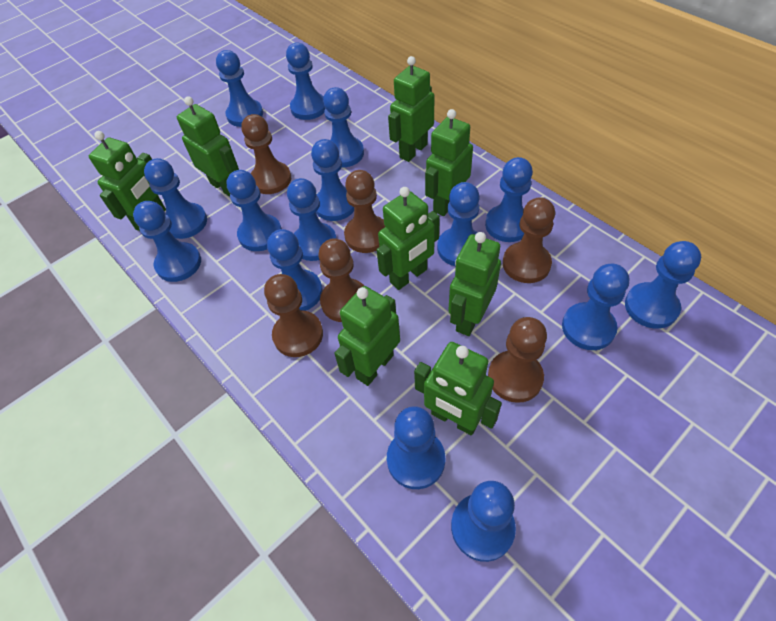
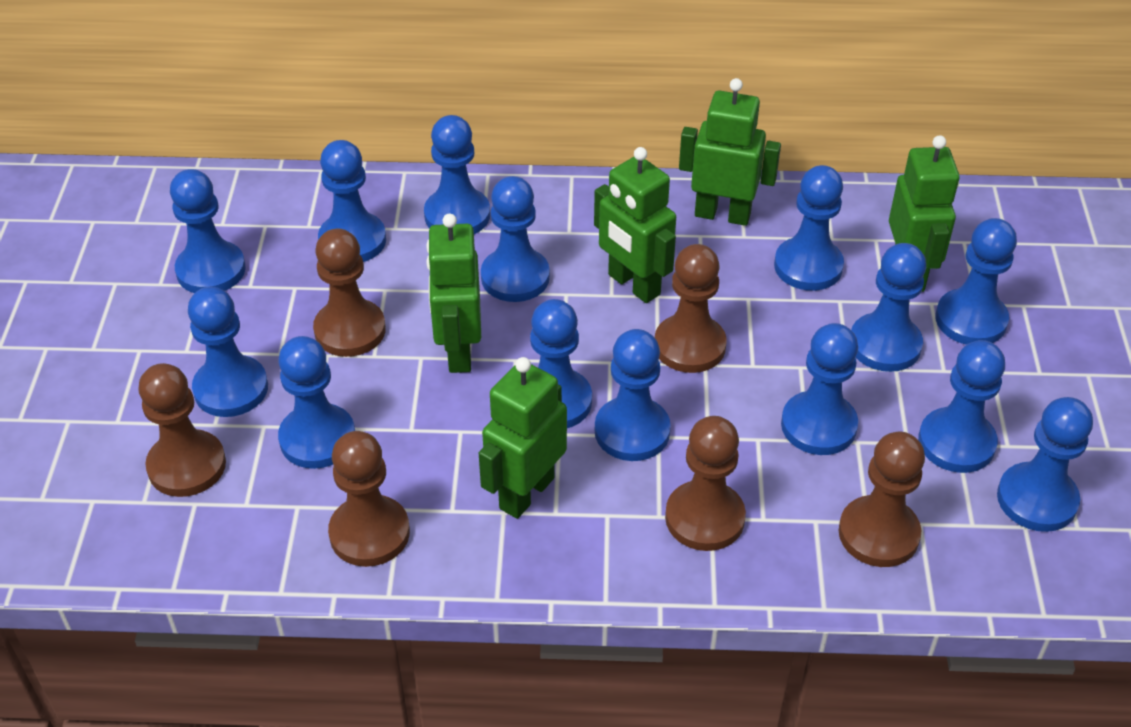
blue pawn: 15 -> 14
green robot: 8 -> 5

